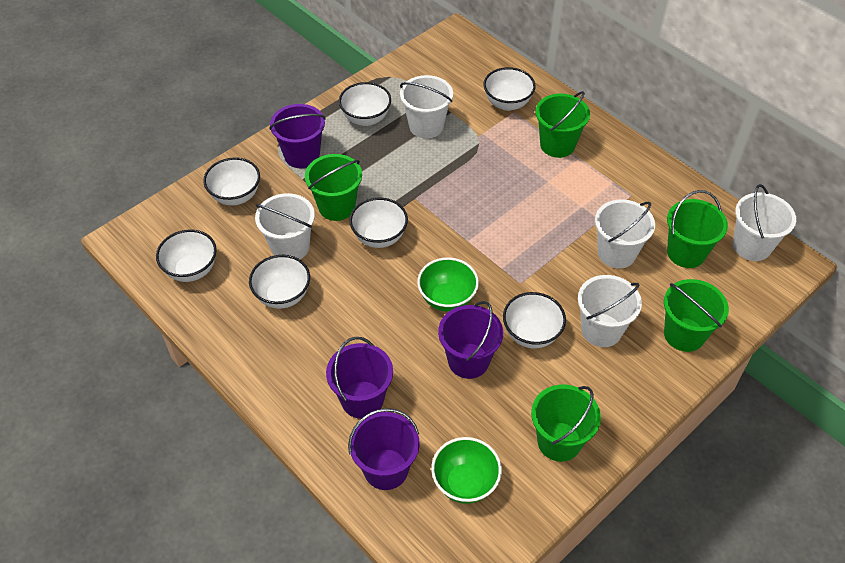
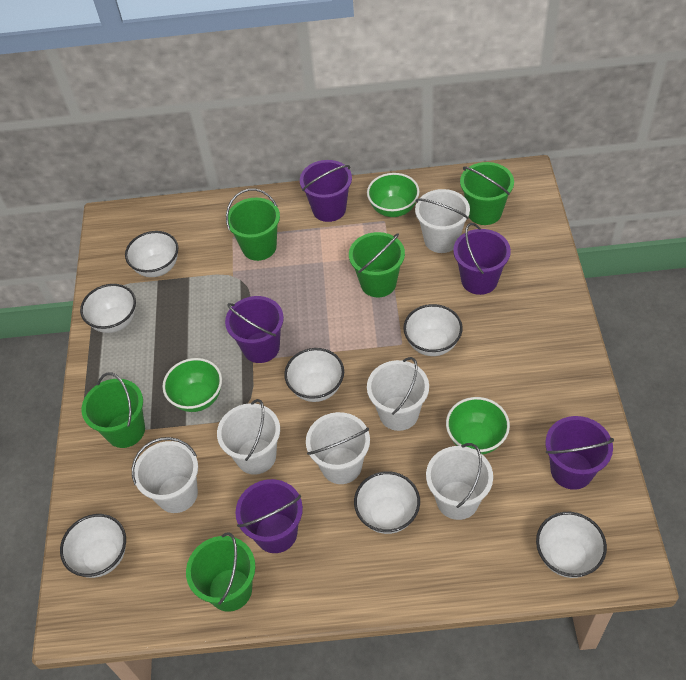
green bowl: 2 -> 3
purple bucket: 4 -> 5
white bucket: 5 -> 6

